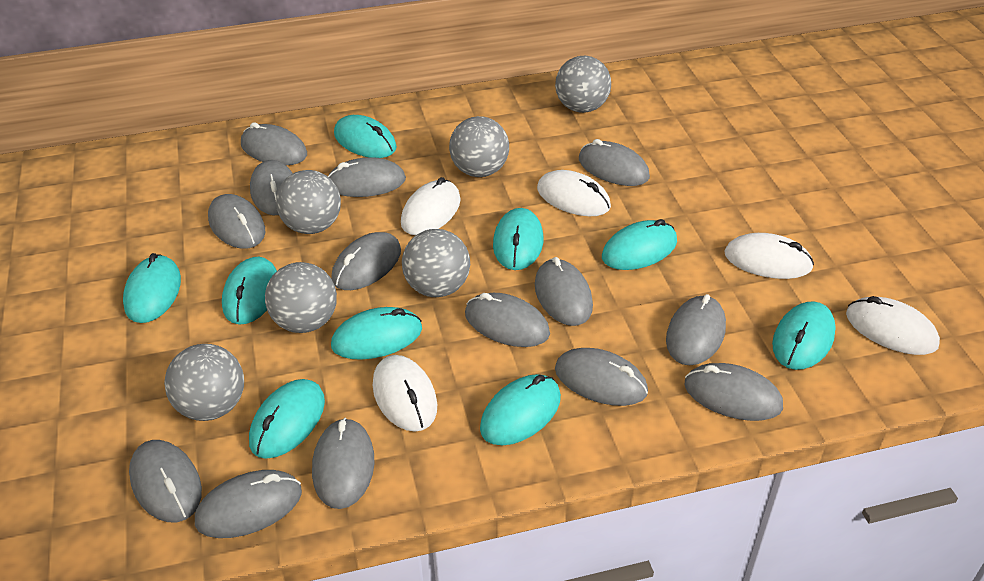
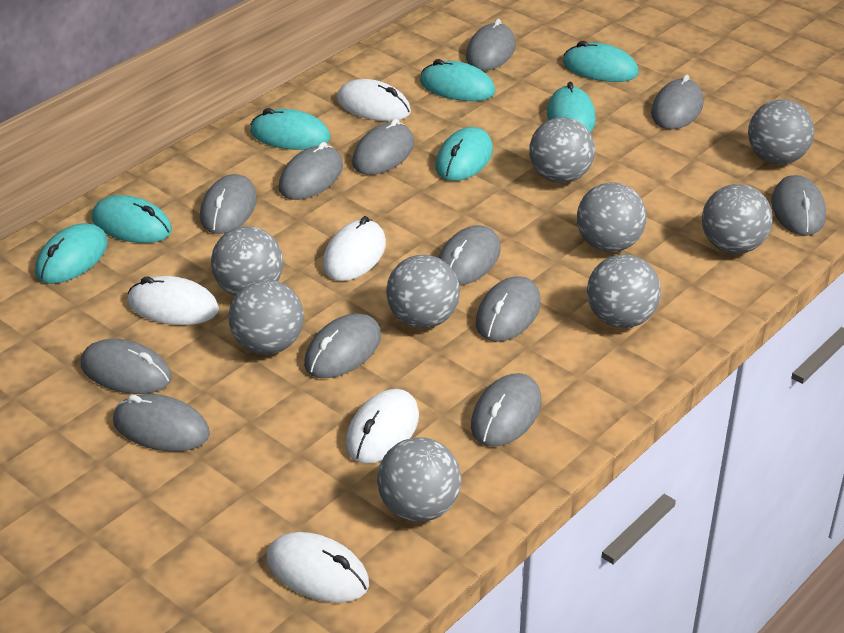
grey ball: 6 -> 9
grey mouse: 14 -> 12
turquoise mouse: 9 -> 7

